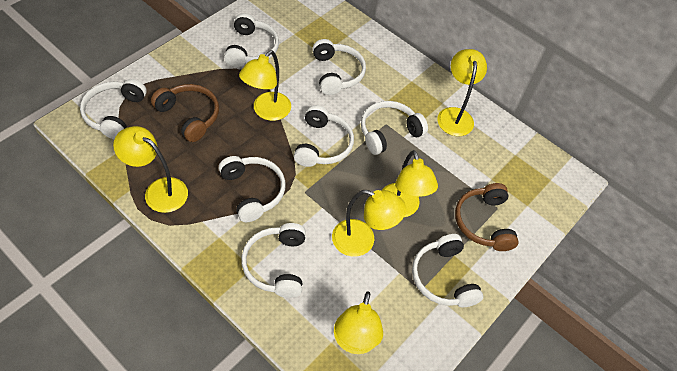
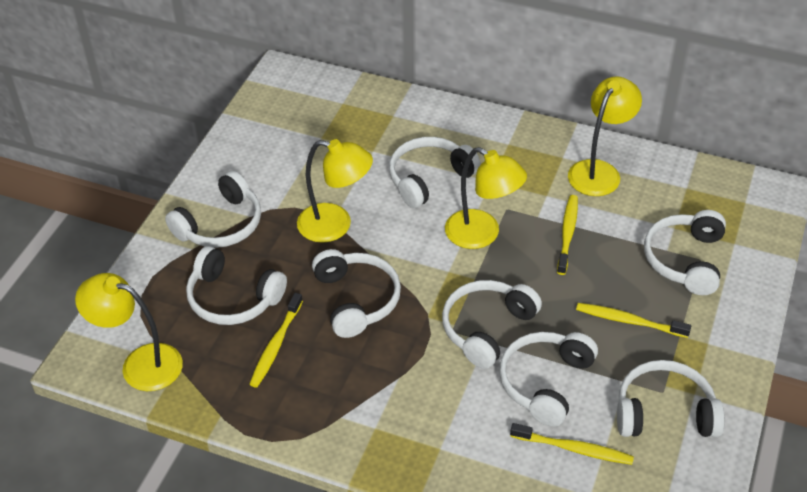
brown headphones: 2 -> 0
yellow lamp: 6 -> 4
yellow toothbrush: 0 -> 4

